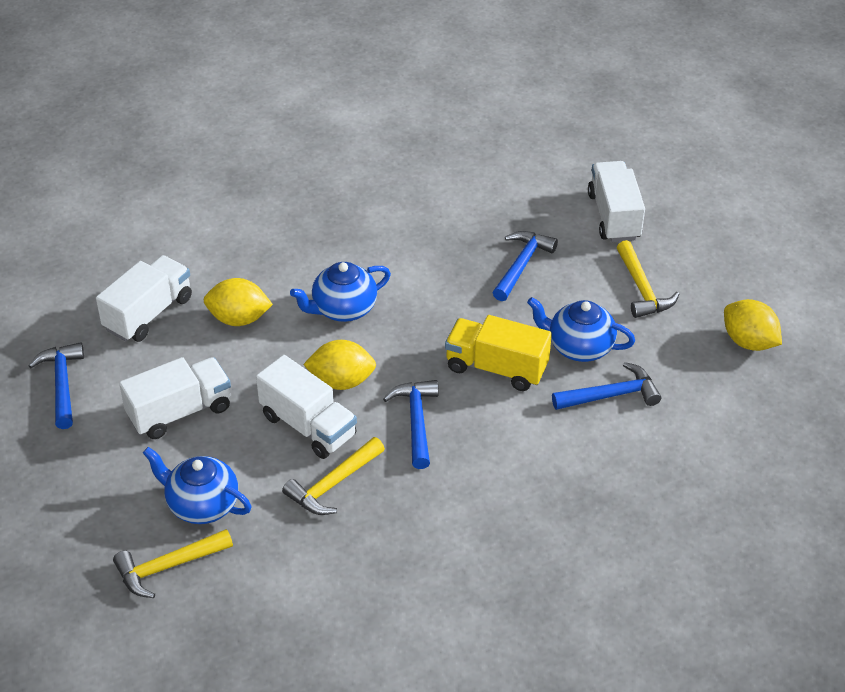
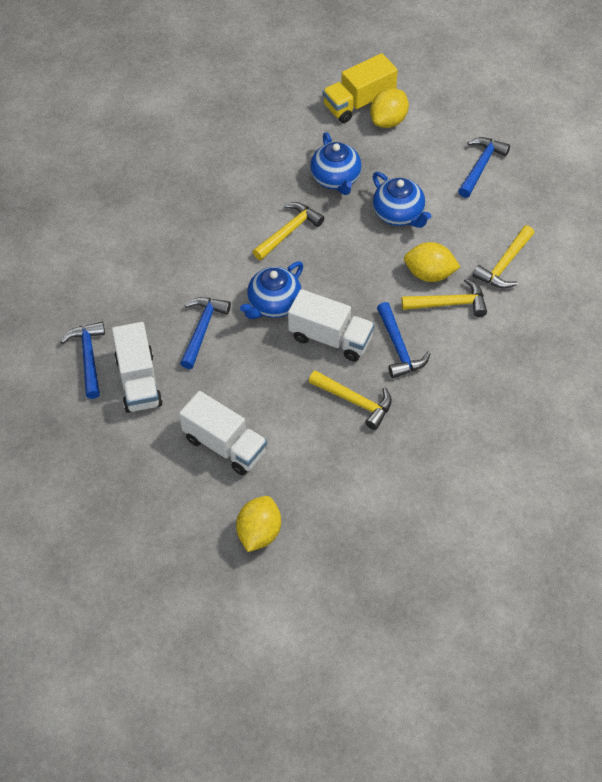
white truck: 4 -> 3
yellow hammer: 3 -> 4

